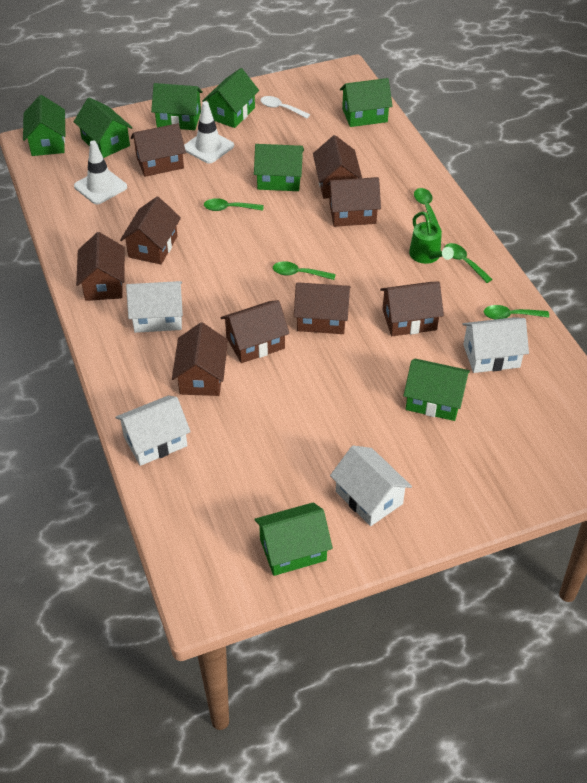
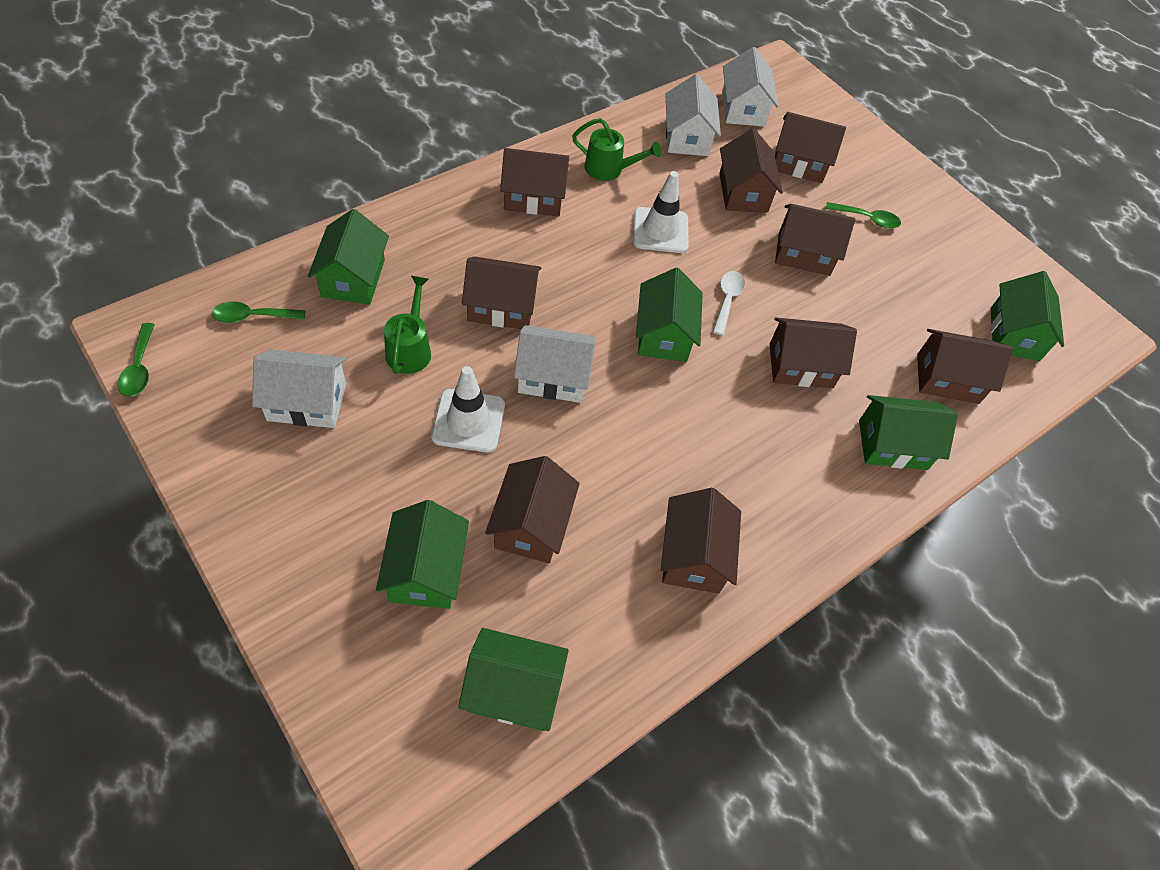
green house: 8 -> 6
green spoon: 5 -> 3
green watering can: 1 -> 2

